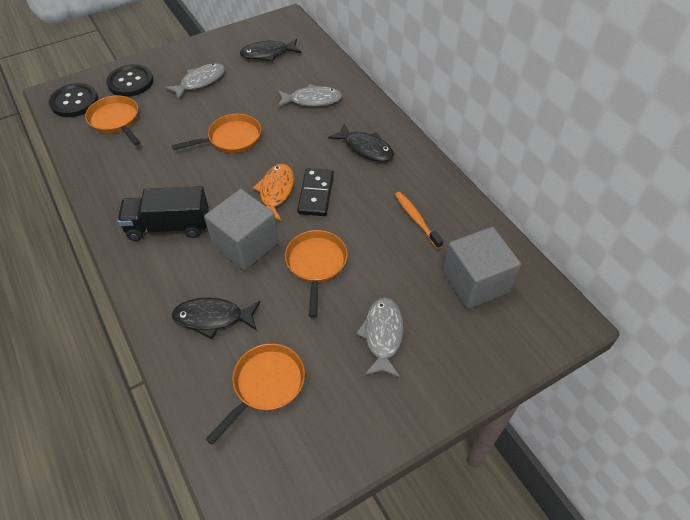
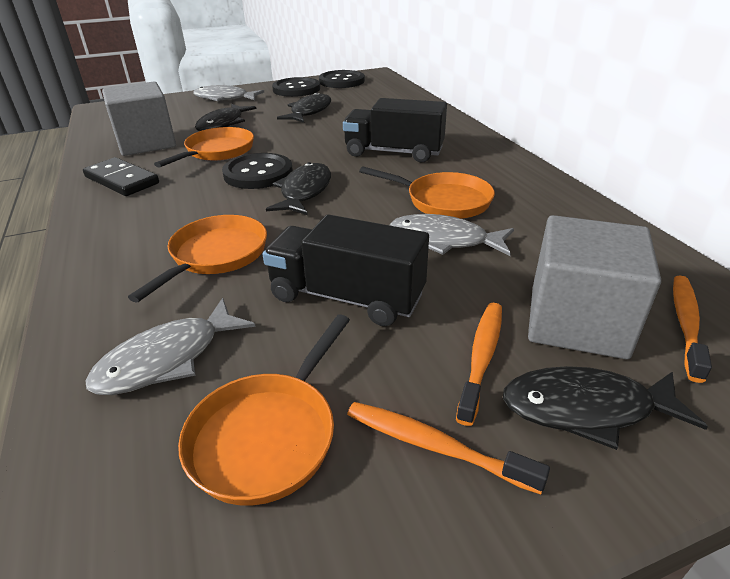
black button: 2 -> 3
black fish: 3 -> 4
black truck: 1 -> 2
orange fish: 1 -> 0
orange toothbrush: 1 -> 3

